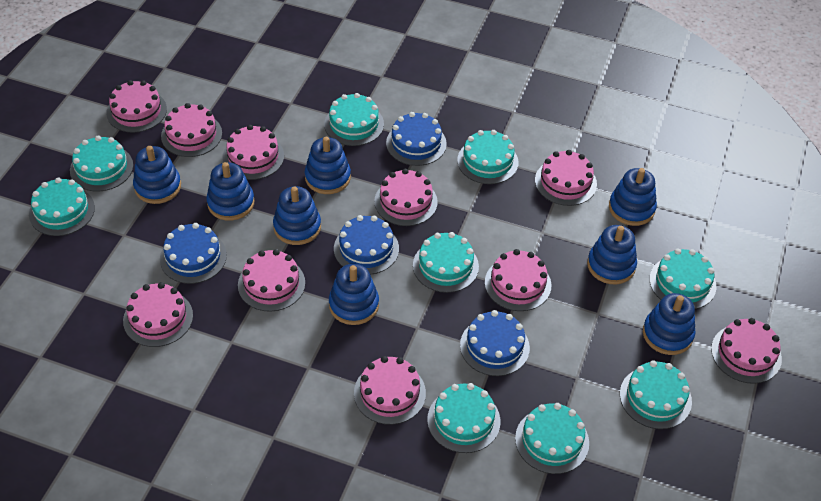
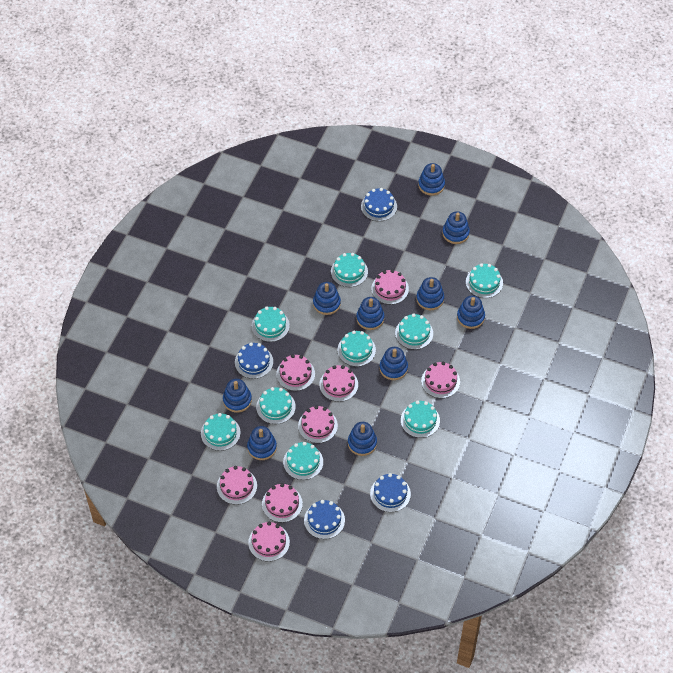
blue stacking toy: 8 -> 10
pink cake: 10 -> 8

